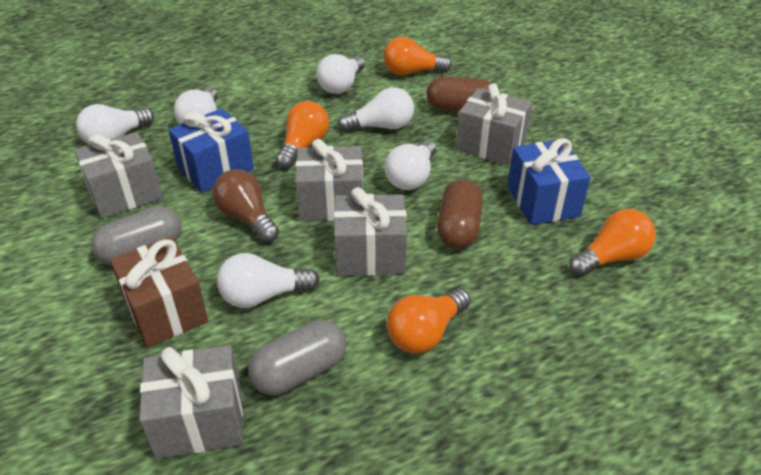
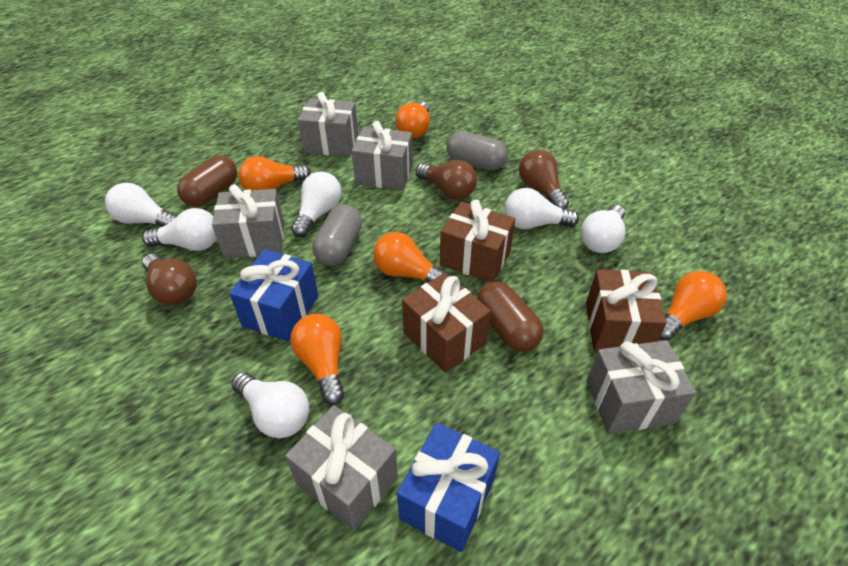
brown gift: 1 -> 3
brown light bulb: 1 -> 3
orange light bulb: 4 -> 5

